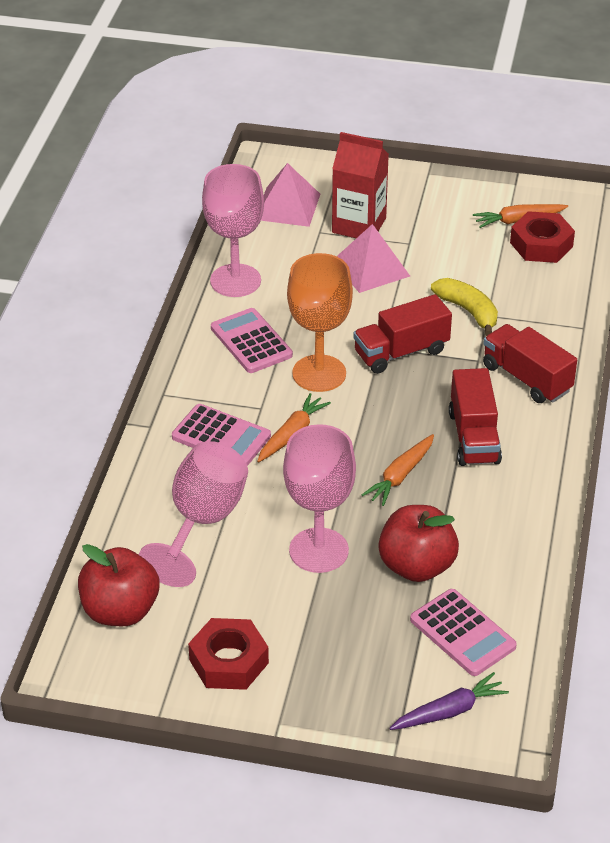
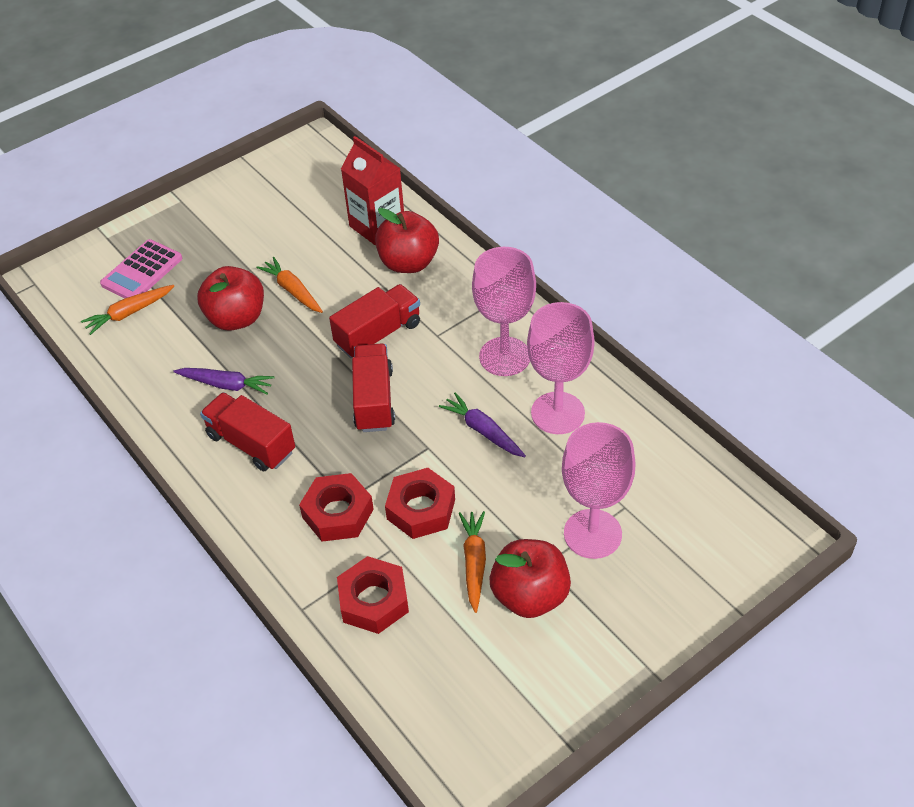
orange goblet: 1 -> 0
pink calculator: 3 -> 1
pink pyramid: 2 -> 0
purple carrot: 1 -> 2
red apple: 2 -> 3
red nut: 2 -> 3
yellow banana: 1 -> 0

